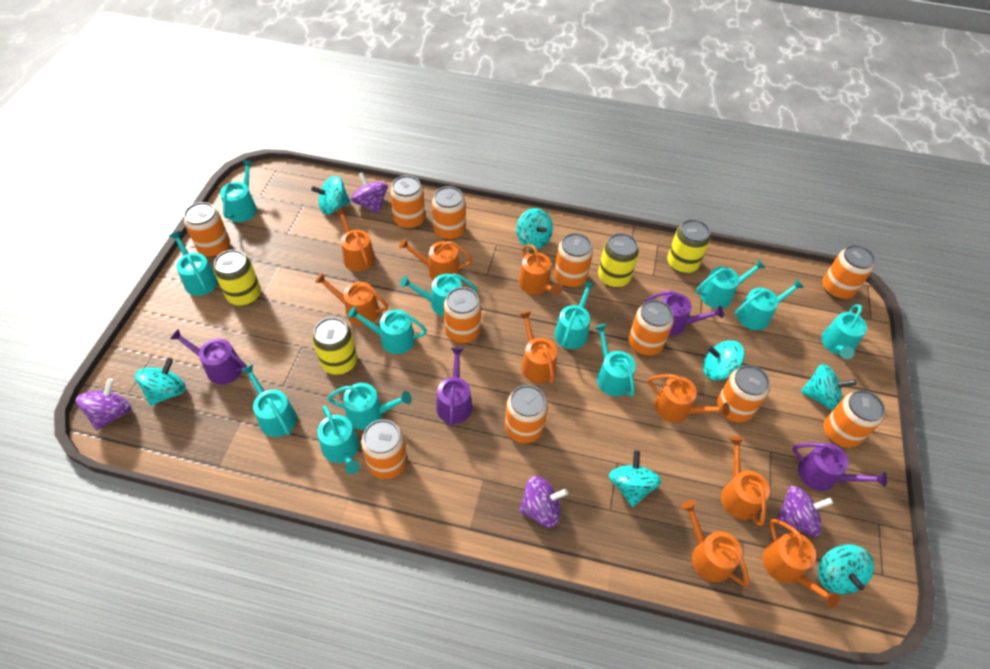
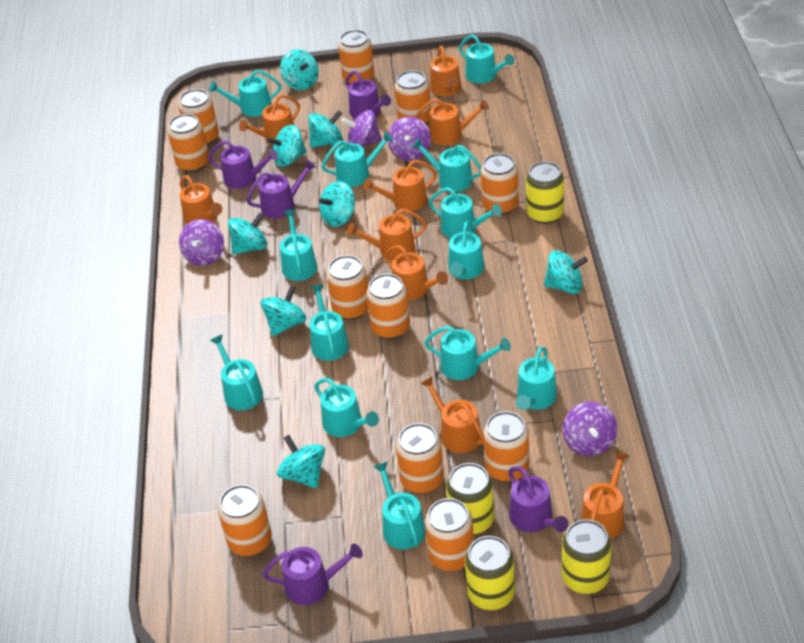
purple watering can: 4 -> 5
turquoise spinning top: 7 -> 8
turquoise watering can: 12 -> 13

